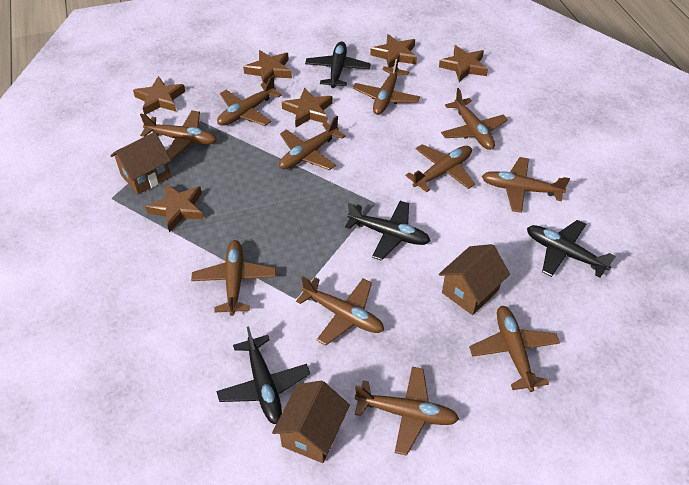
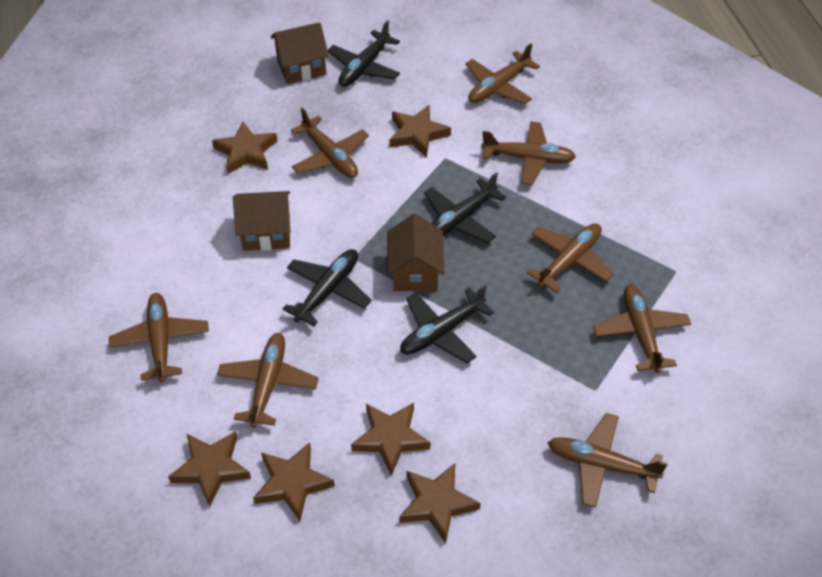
brown plane: 11 -> 8

